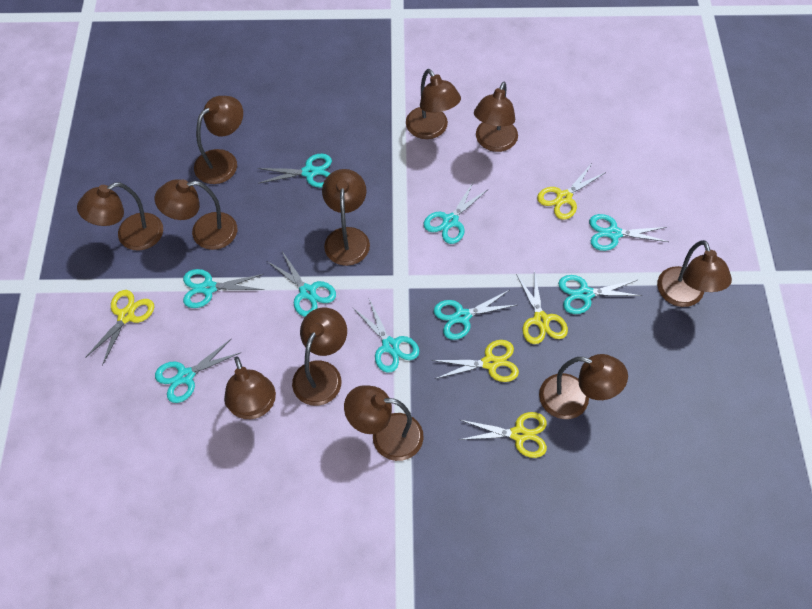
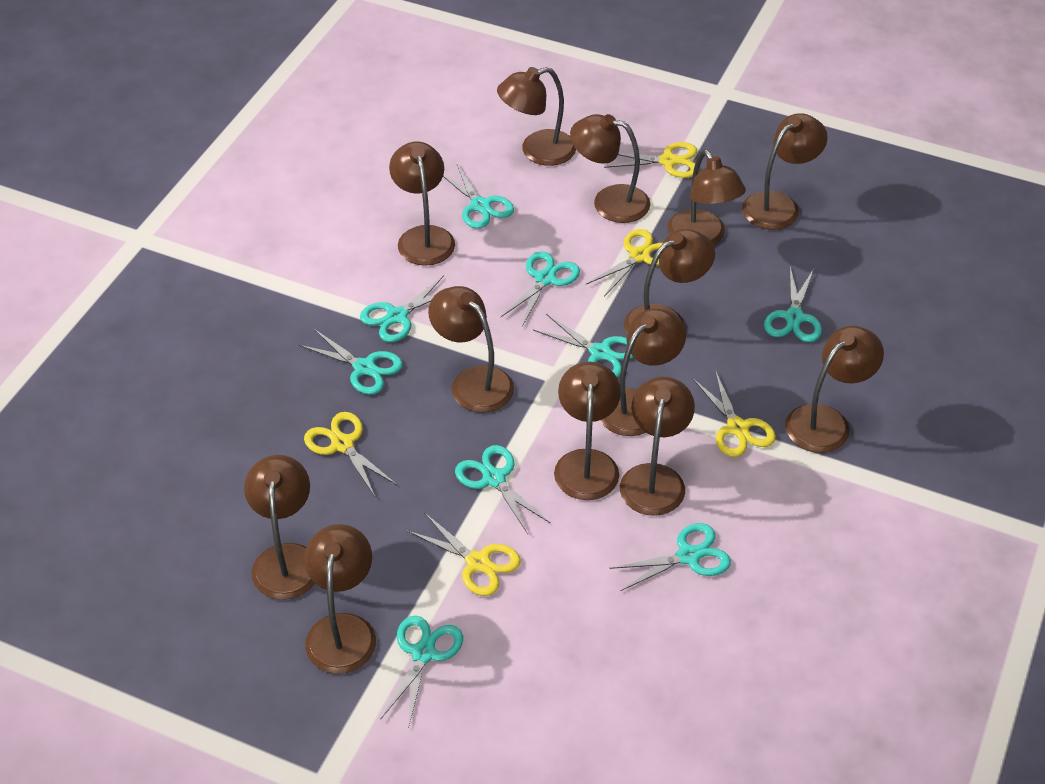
brown lamp: 11 -> 13

